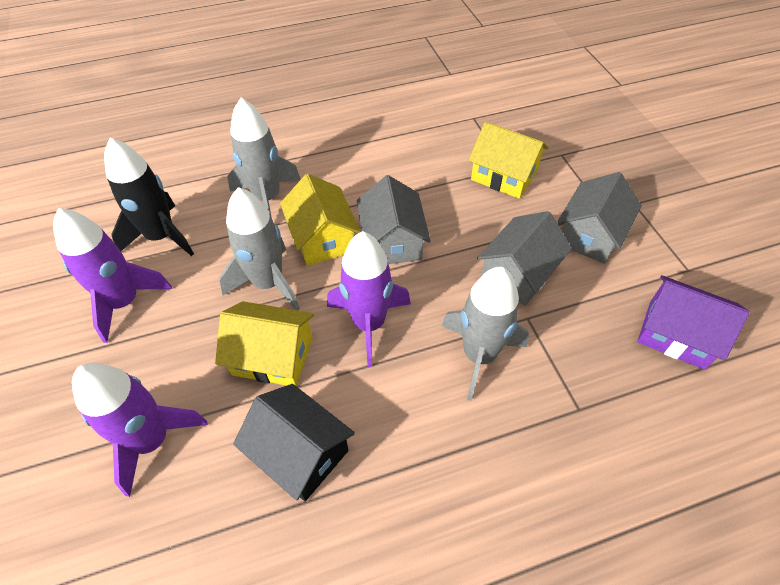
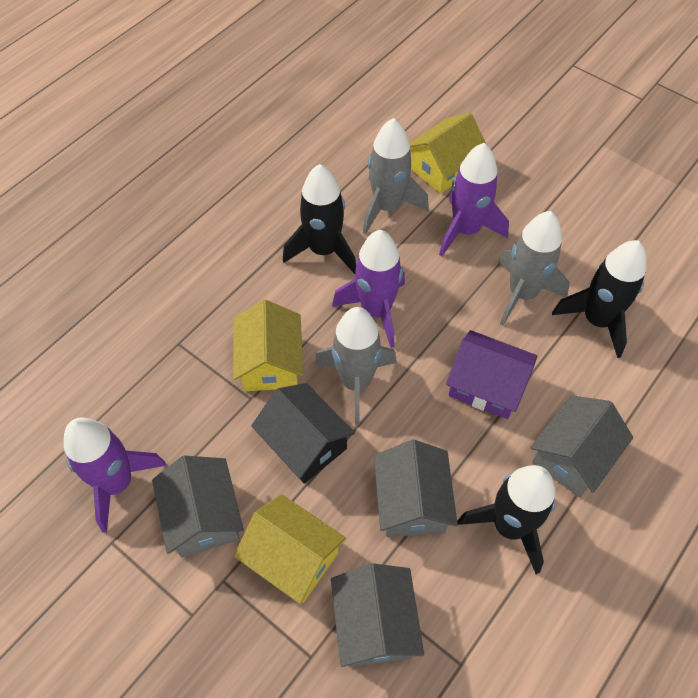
black rocket: 1 -> 3
grey house: 3 -> 4

